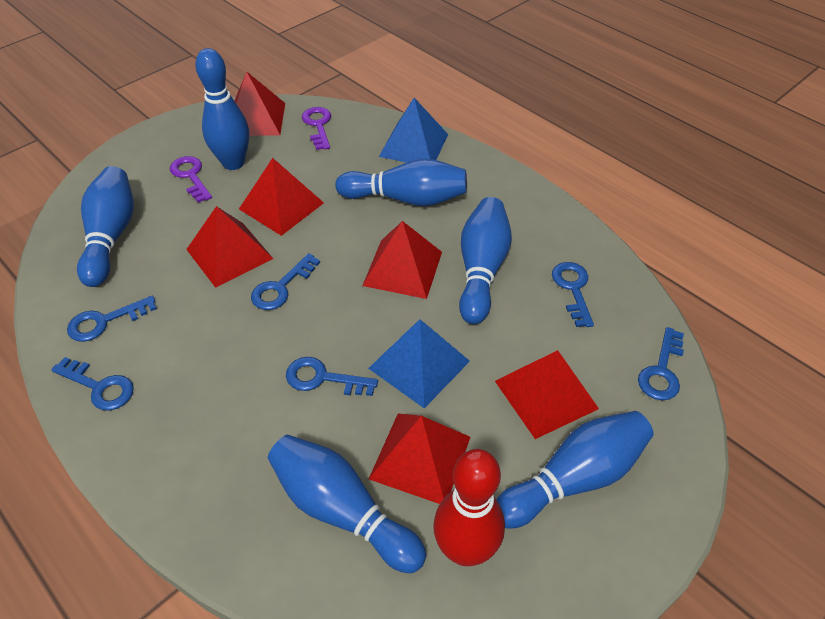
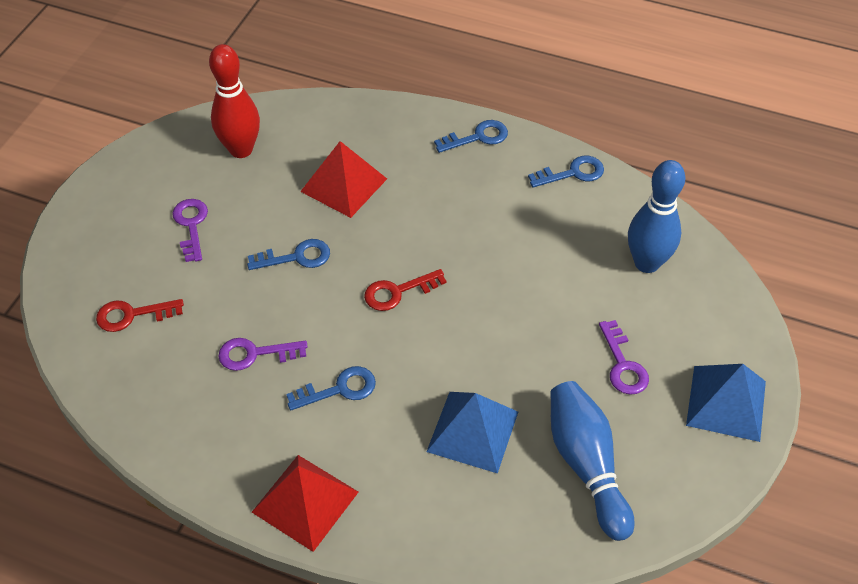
blue bowling pin: 6 -> 2
blue key: 6 -> 4
purple key: 2 -> 3
red key: 0 -> 2
red pyramid: 6 -> 2

